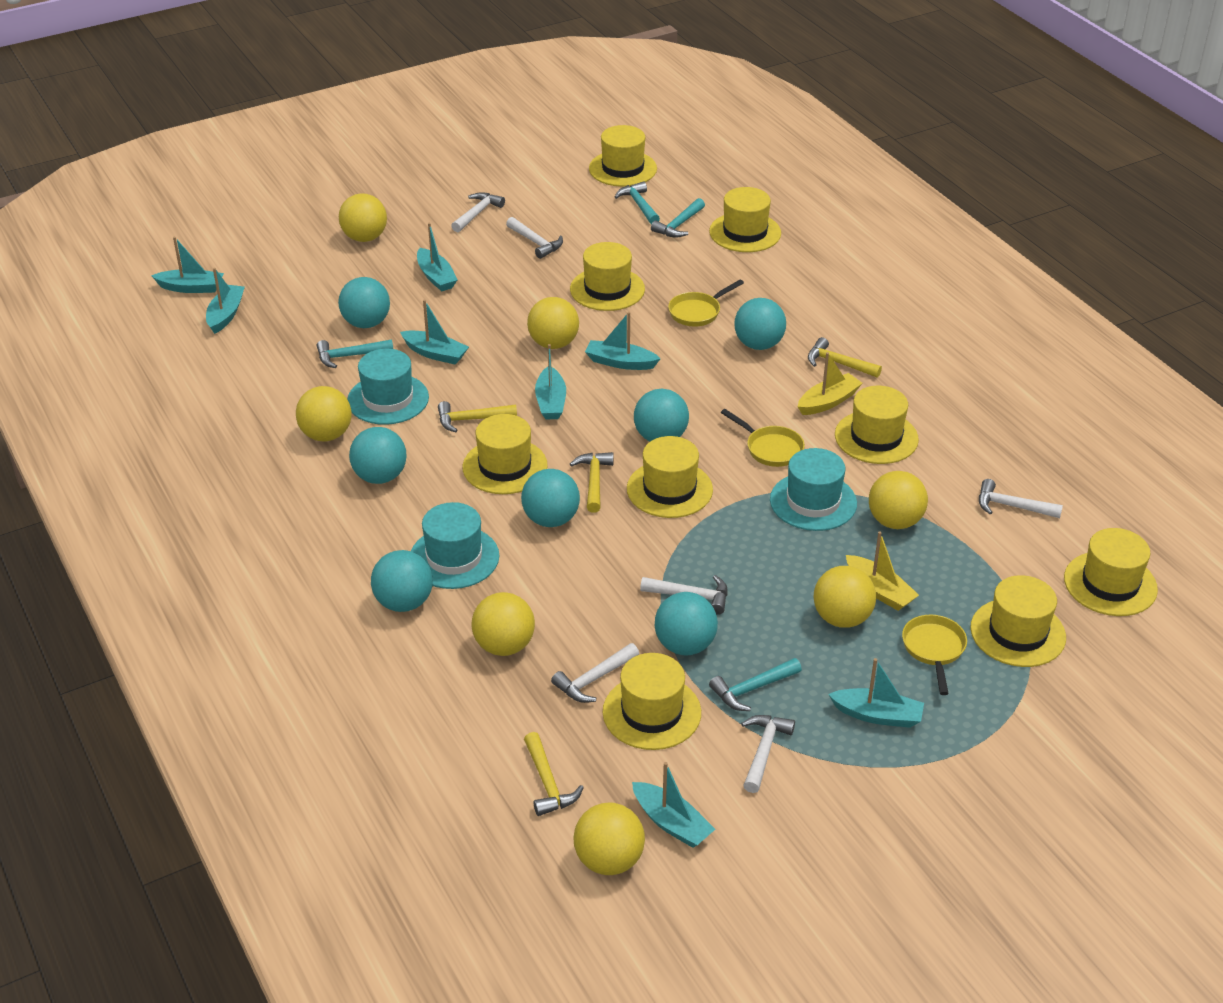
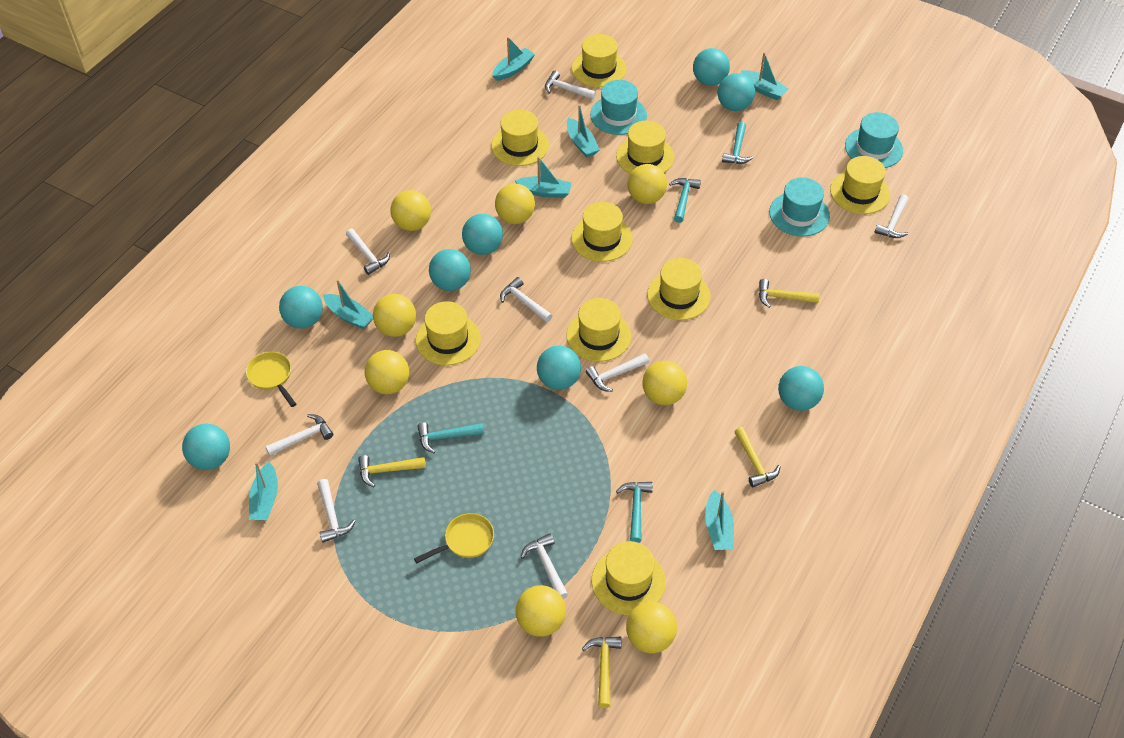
turquoise ball: 7 -> 8
turquoise boat: 8 -> 7
white hammer: 6 -> 8
yellow ball: 7 -> 8
yellow boat: 2 -> 0
yellow pan: 3 -> 2

